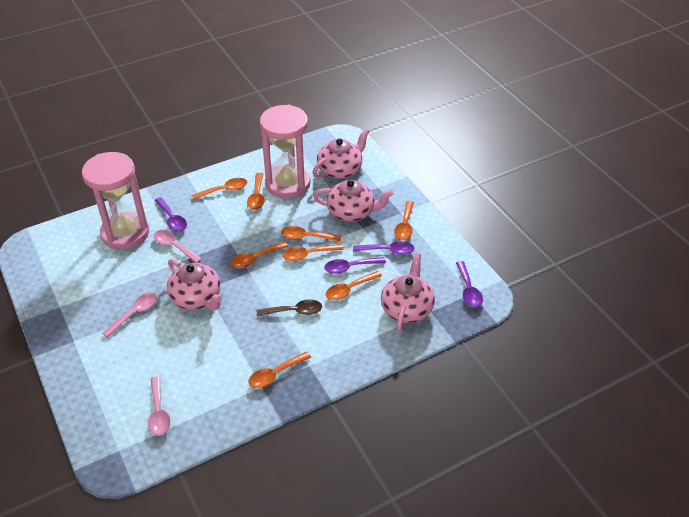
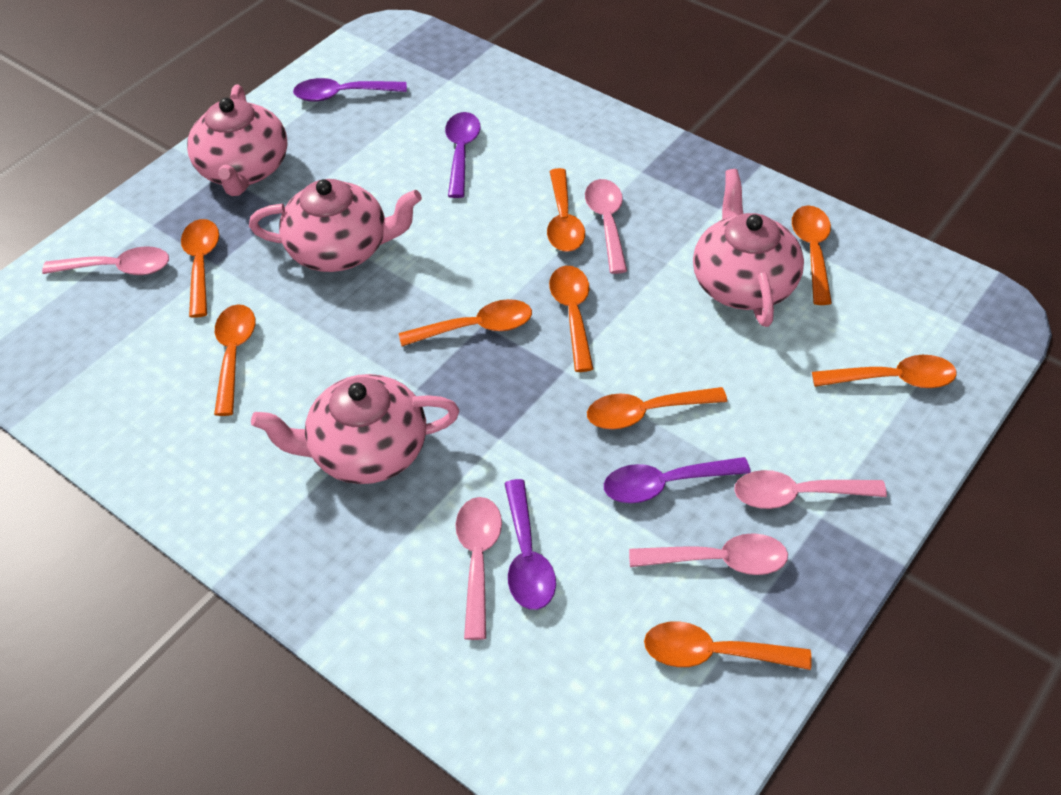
brown spoon: 1 -> 0
orange spoon: 8 -> 9
pink hourglass: 2 -> 0
pink spoon: 3 -> 5

